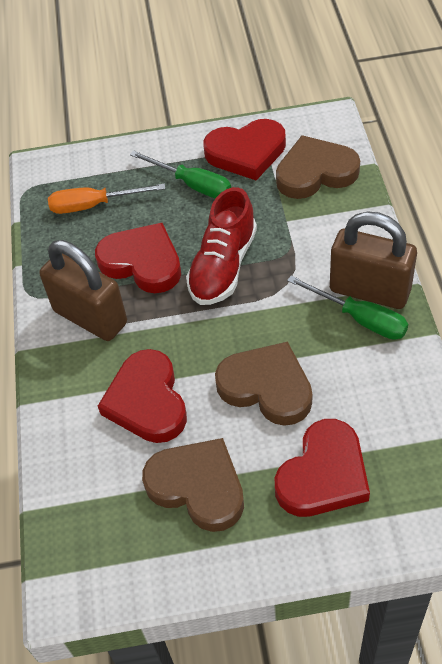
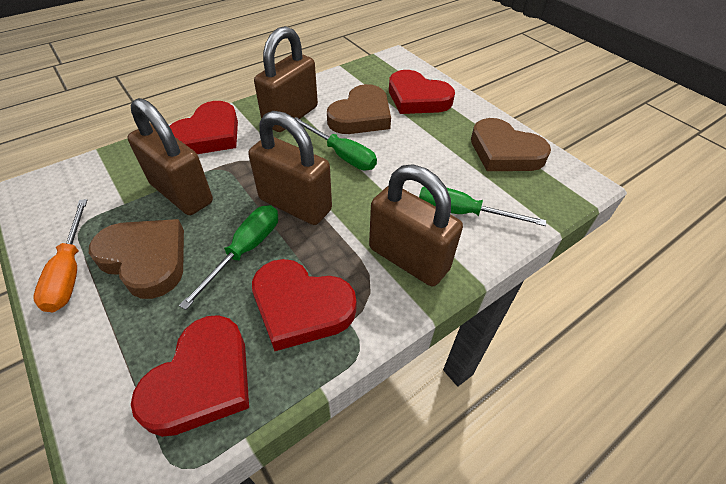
brown padlock: 2 -> 4
green screwdriver: 2 -> 3
red shoe: 1 -> 0

